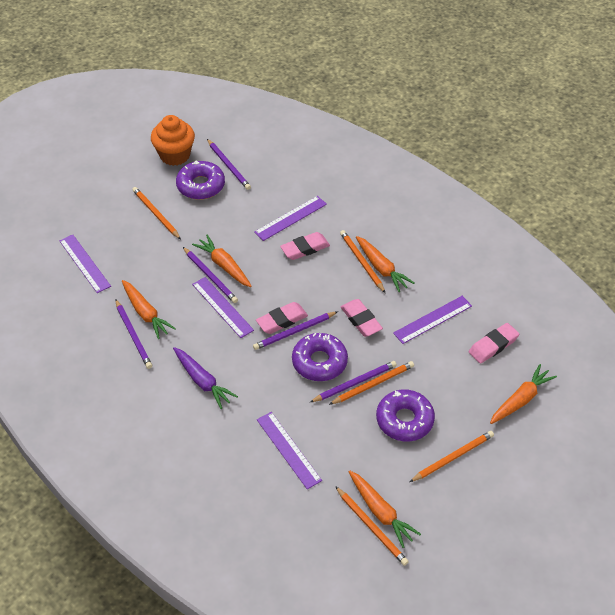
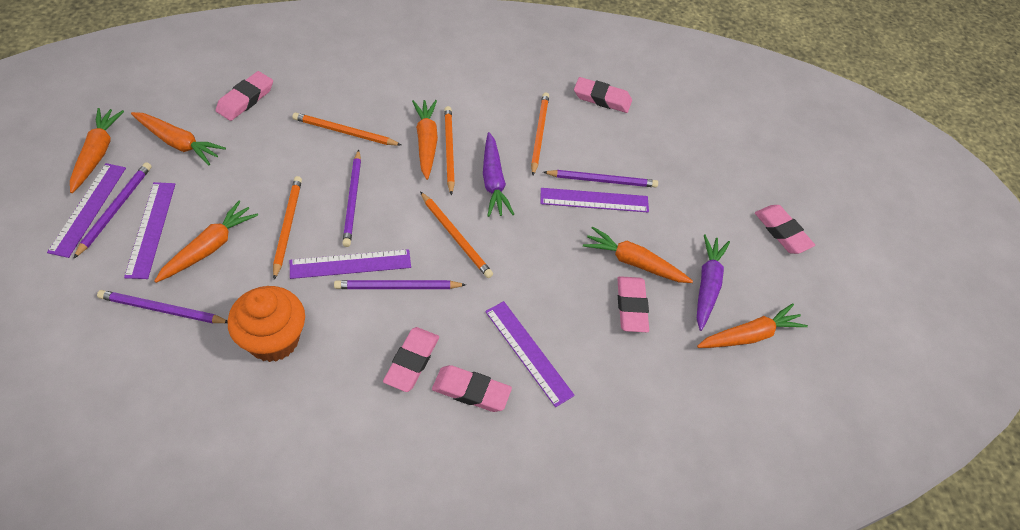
orange carrot: 5 -> 6
pink eraser: 4 -> 6
purple carrot: 1 -> 2
purple donut: 3 -> 0

